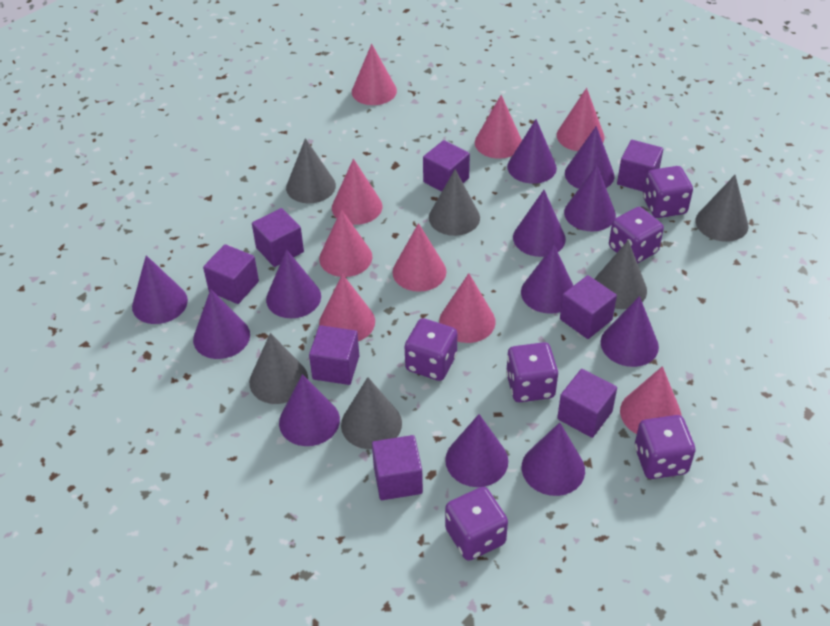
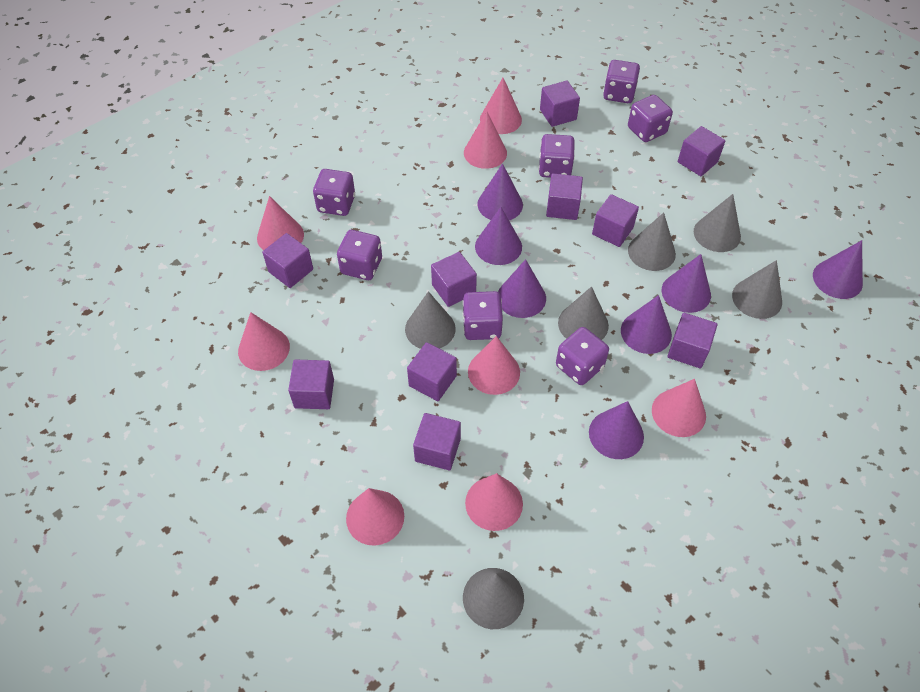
pink cone: 9 -> 8
purple cone: 12 -> 7
purple cube: 8 -> 10
purple dice: 6 -> 7

